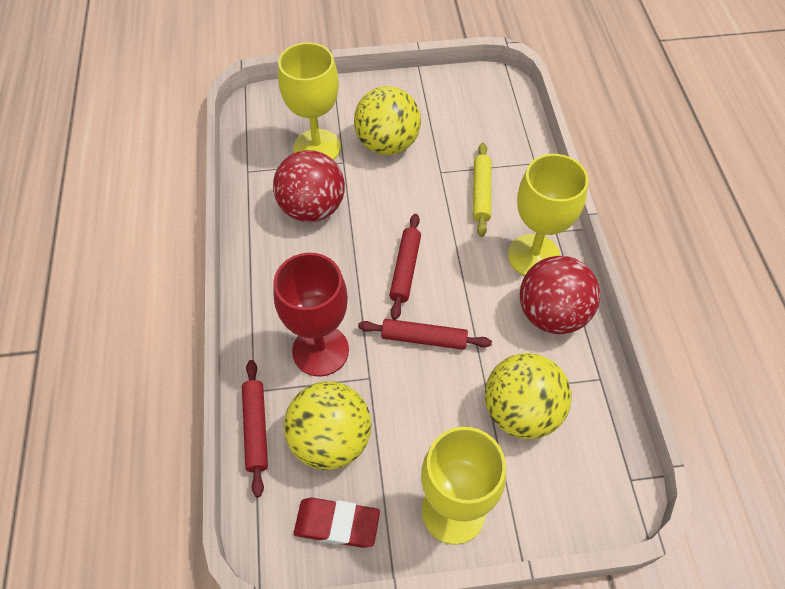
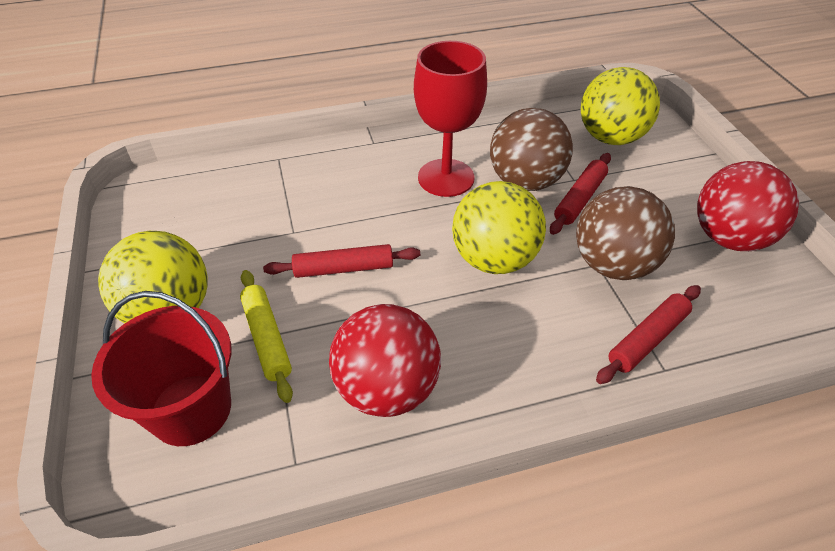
brown ball: 0 -> 2
red bucket: 0 -> 1
red eraser: 1 -> 0
yellow goblet: 3 -> 0

